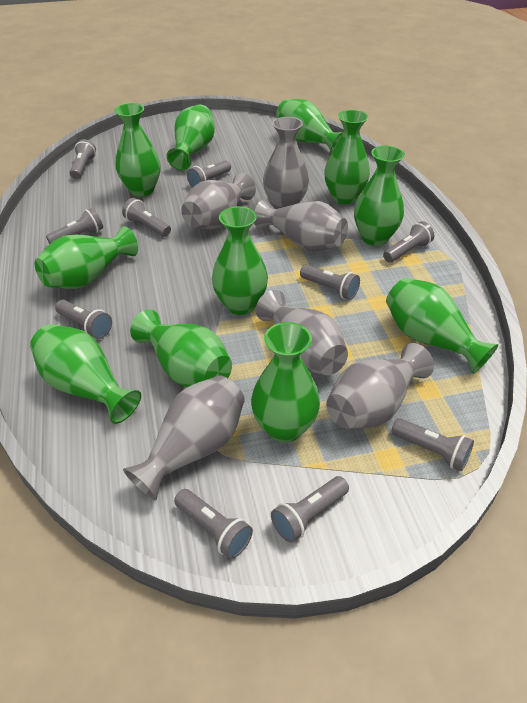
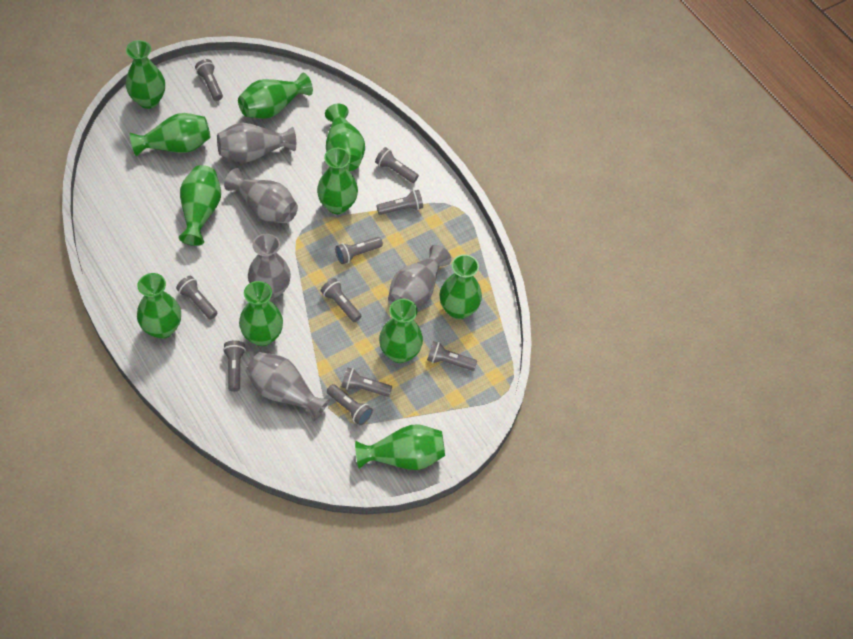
grey vase: 6 -> 5

